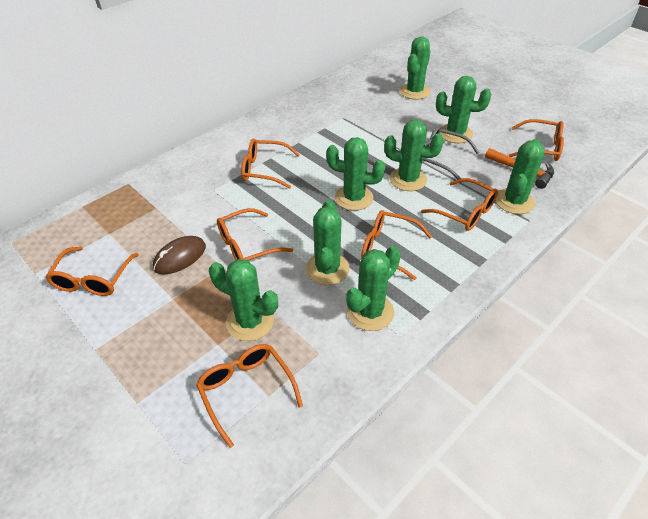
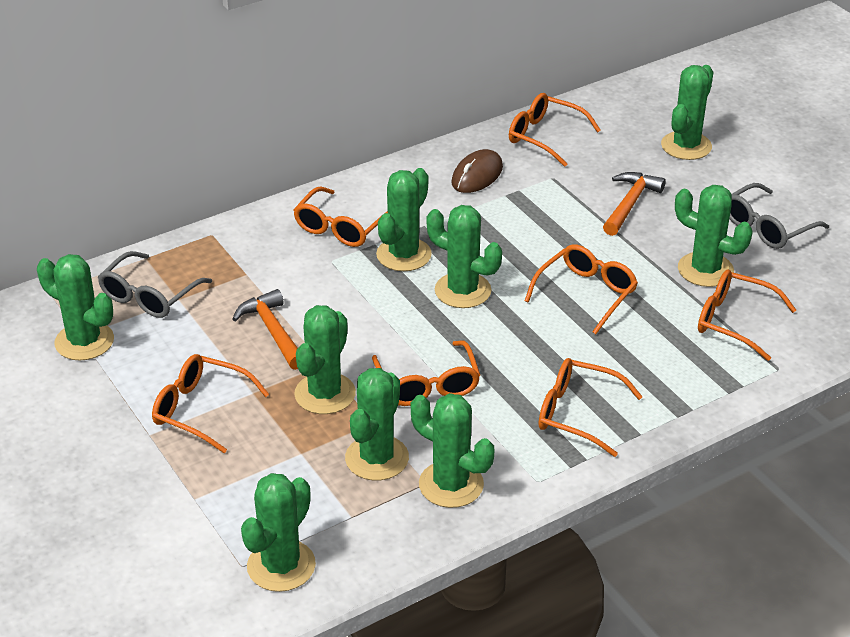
green cactus: 8 -> 9
grey glasses: 1 -> 2
orange hammer: 1 -> 2

